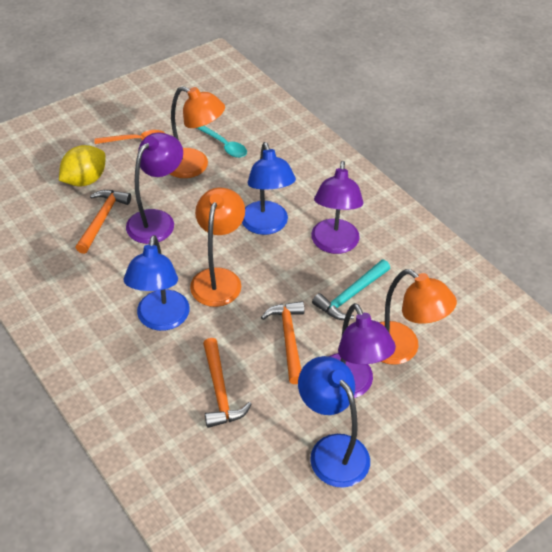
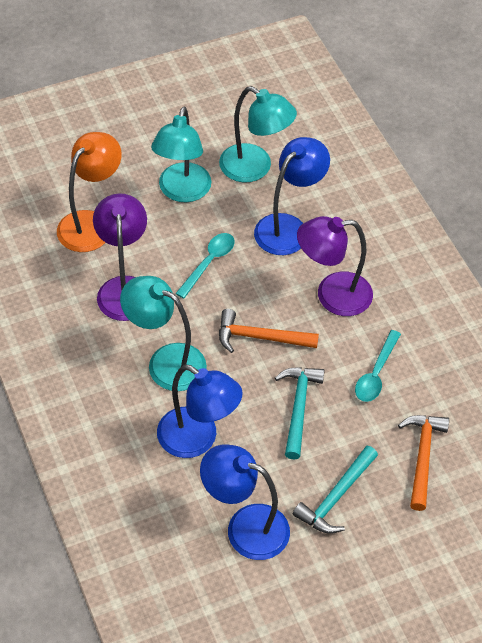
orange hammer: 3 -> 2
orange lamp: 3 -> 1
orange spoon: 1 -> 0
purple lamp: 3 -> 2
turquoise hammer: 1 -> 2
turquoise lamp: 0 -> 3
turquoise spoon: 1 -> 2
yellow lemon: 1 -> 0

